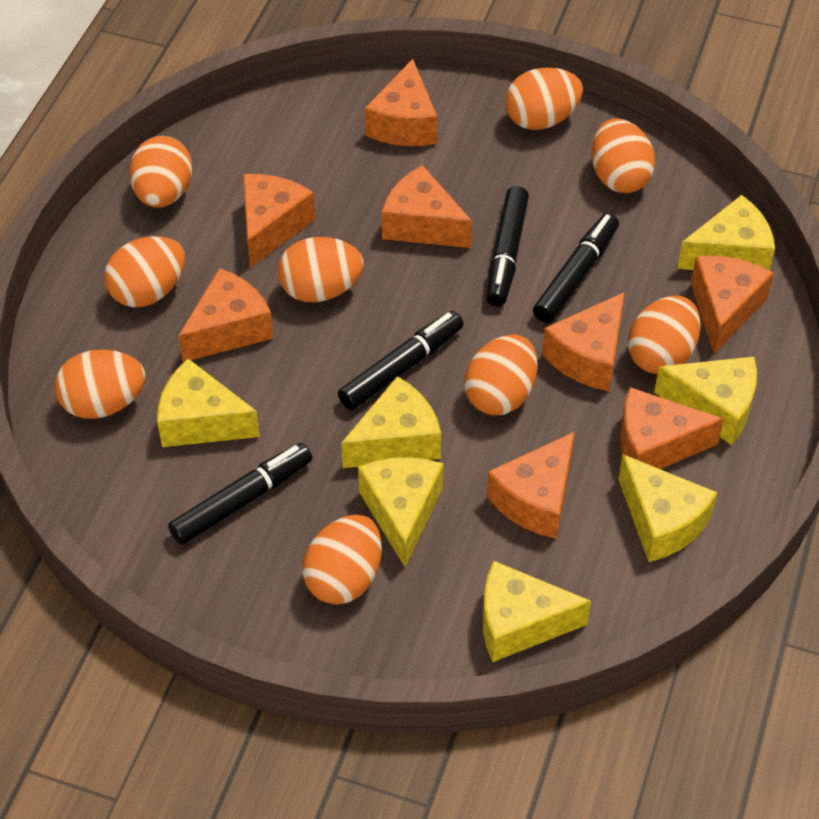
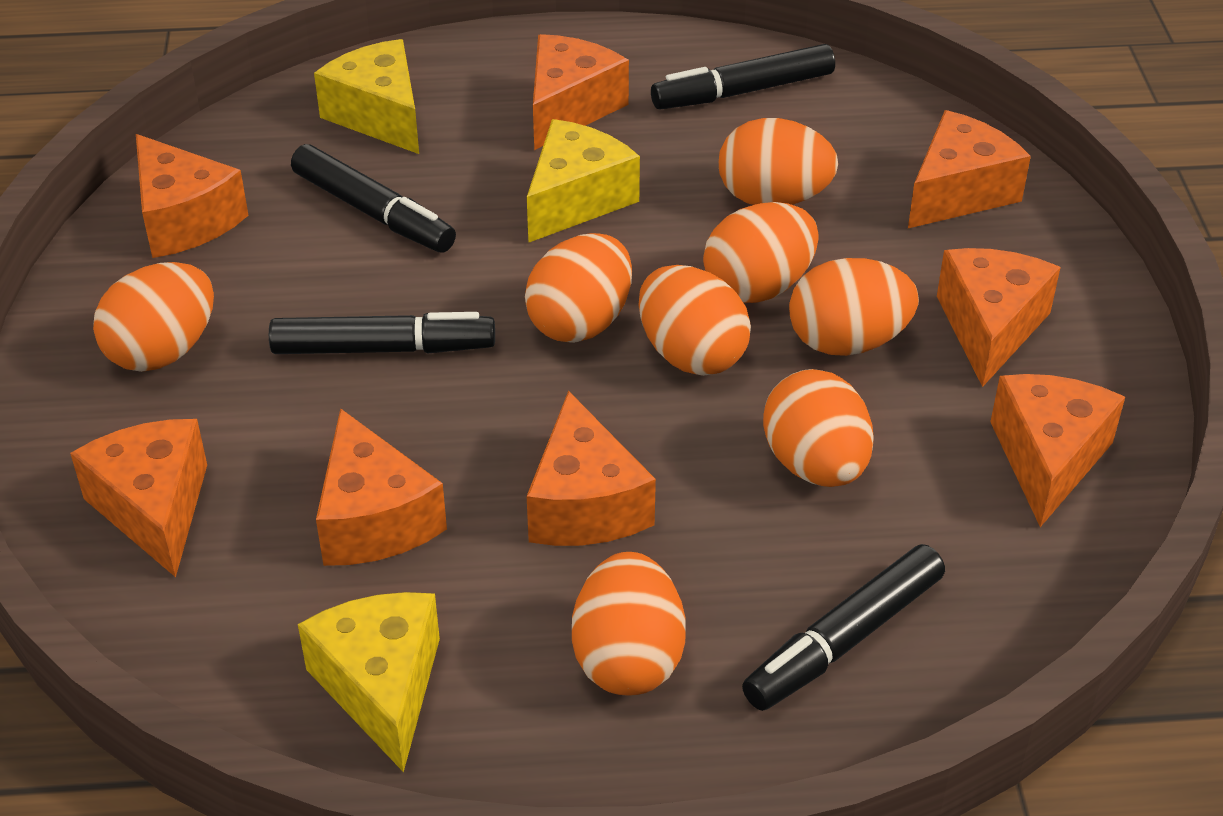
orange egg: 9 -> 8
yellow cheese: 7 -> 3

